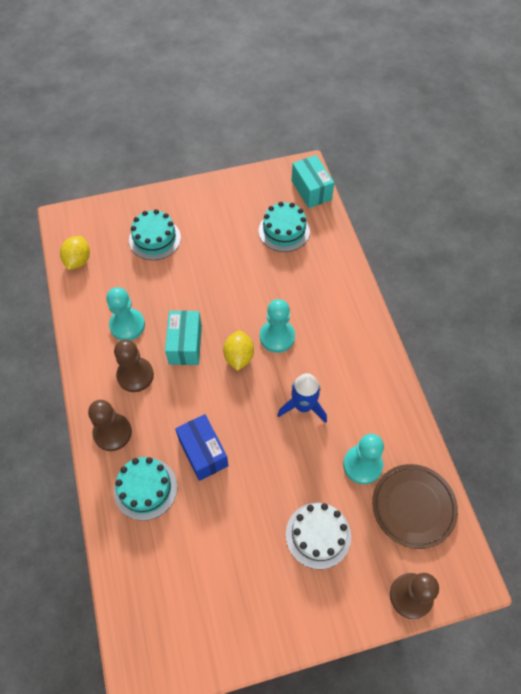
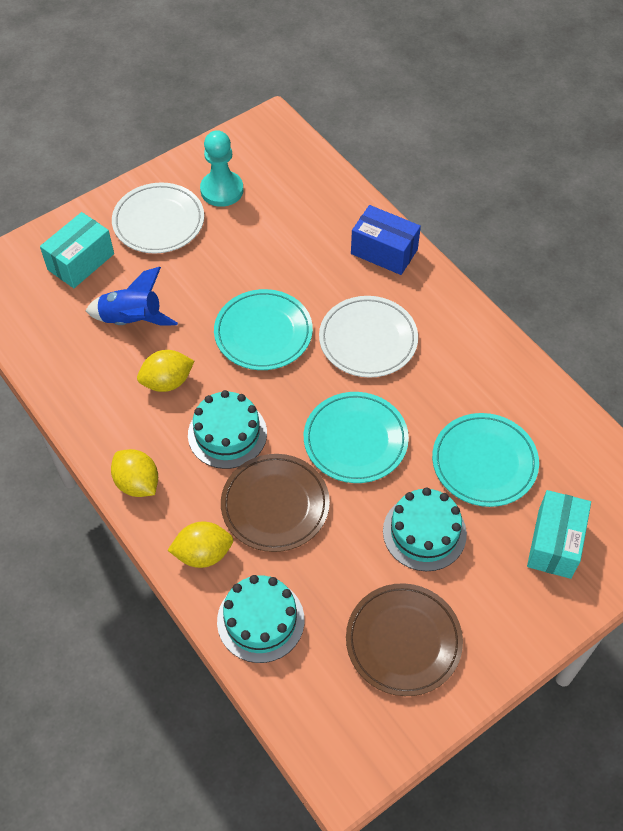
brown pawn: 3 -> 0
brown plate: 1 -> 2
turquoise pawn: 3 -> 1
turquoise plate: 0 -> 3
white cake: 1 -> 0
white plate: 0 -> 2
yellow lemon: 2 -> 3

